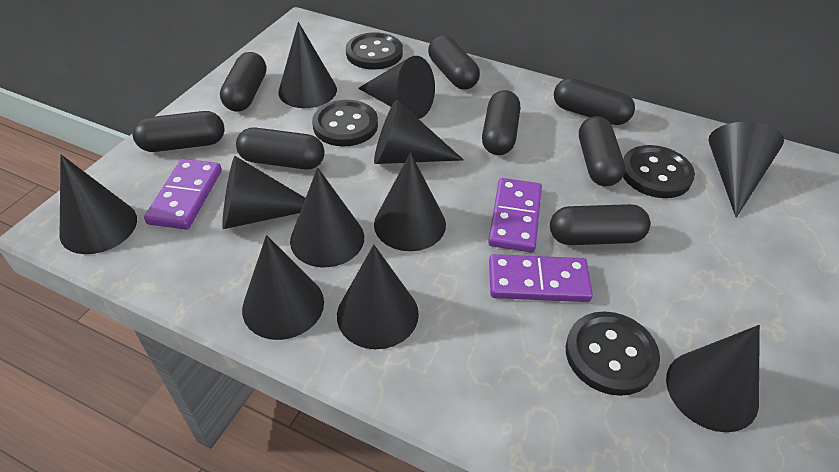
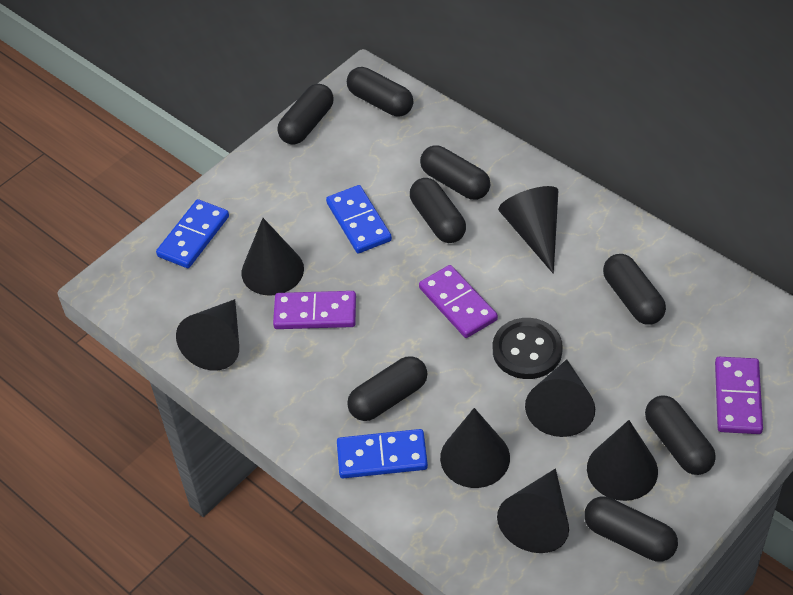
black button: 4 -> 1
black cone: 11 -> 7
blue domino: 0 -> 3

